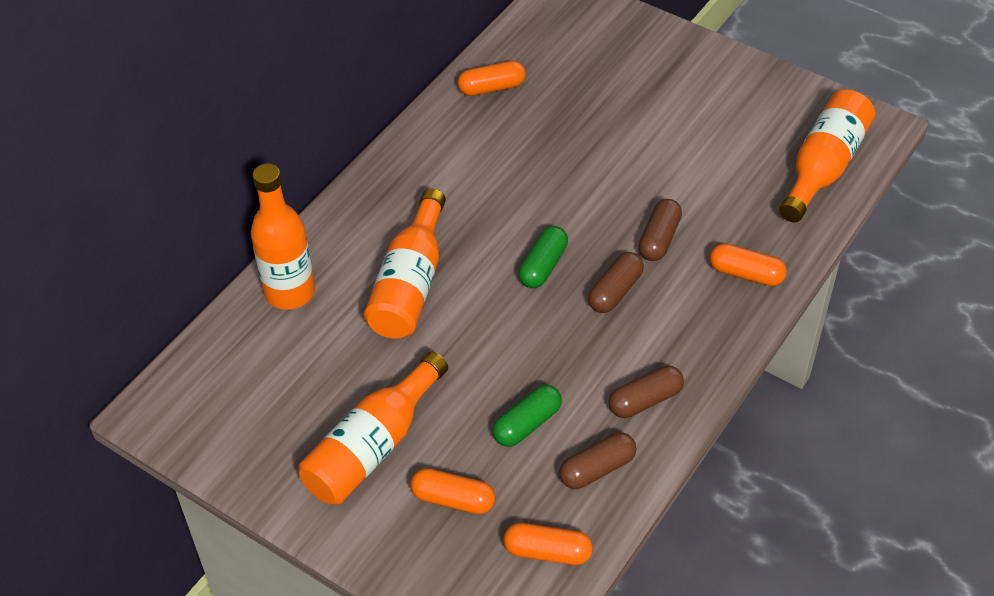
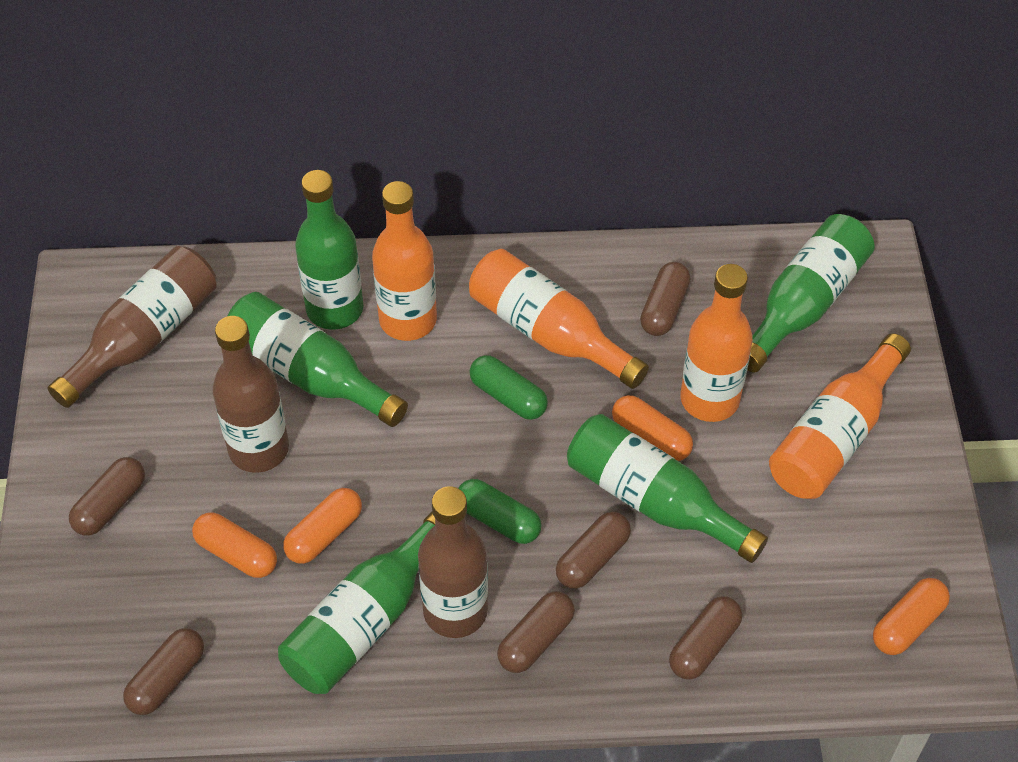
brown bottle: 0 -> 3
brown capsule: 4 -> 6
green bottle: 0 -> 5

